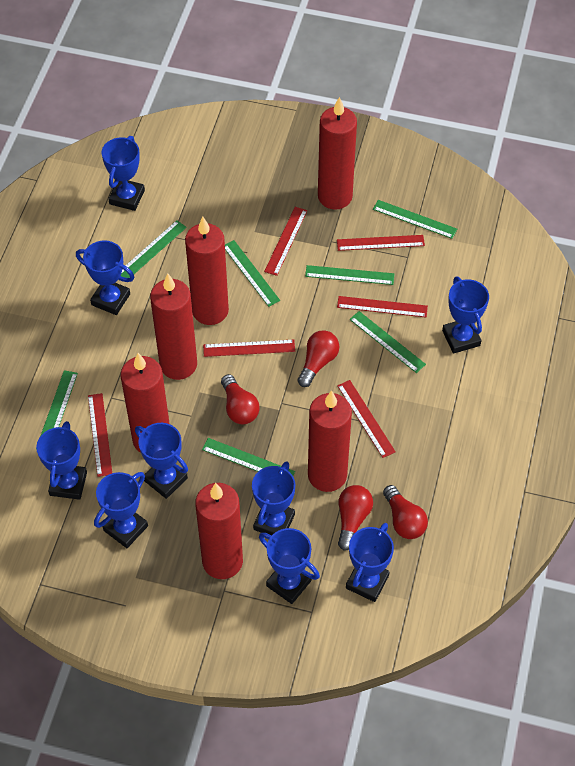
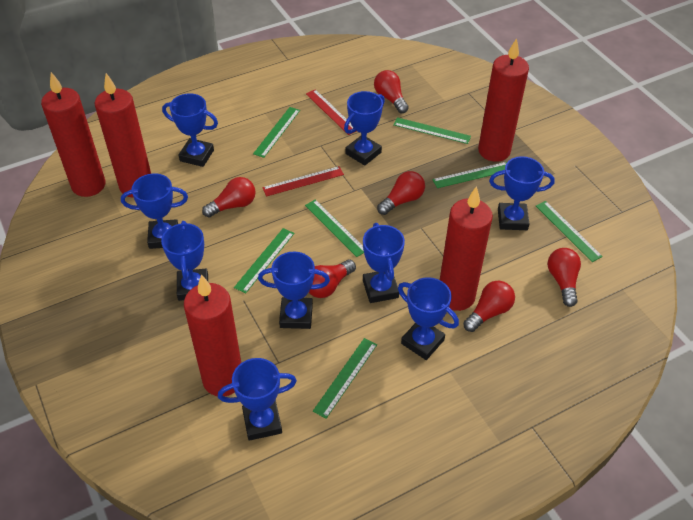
red candle: 6 -> 5
red light bulb: 4 -> 6
red ruler: 6 -> 2

